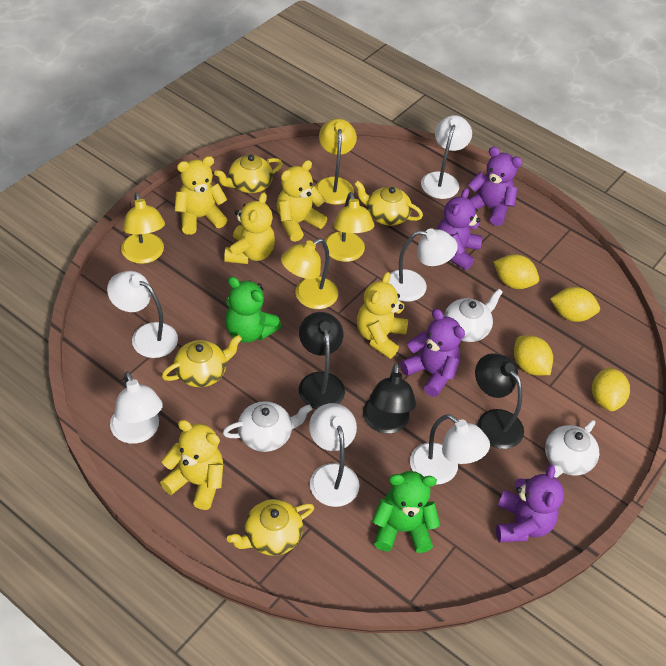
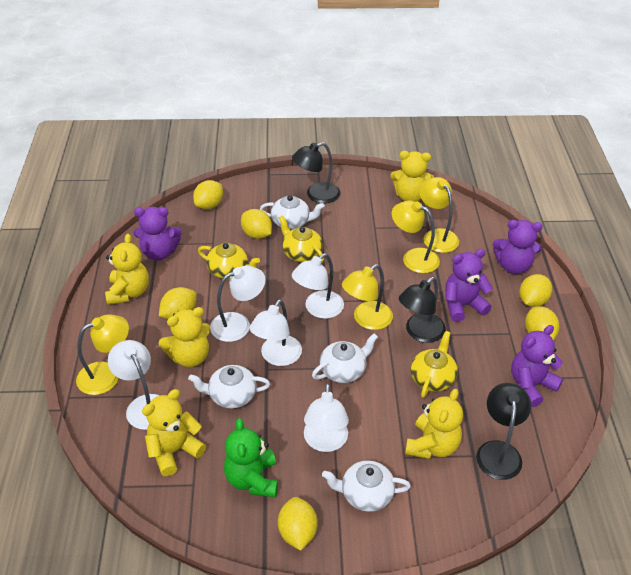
green teddy bear: 2 -> 1
white lamp: 6 -> 5
white teapot: 3 -> 4
yellow lemon: 4 -> 6
yellow teapot: 4 -> 3

